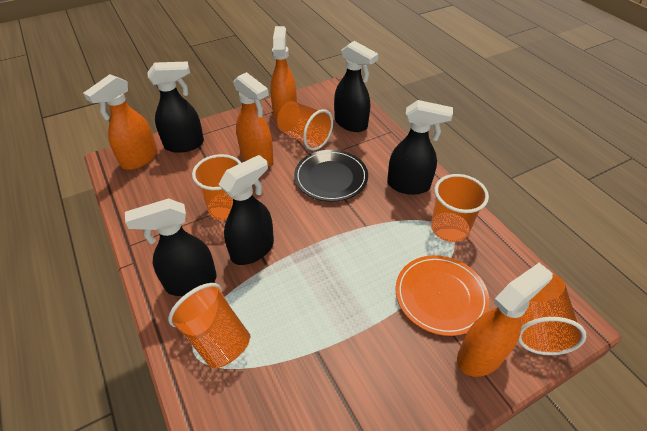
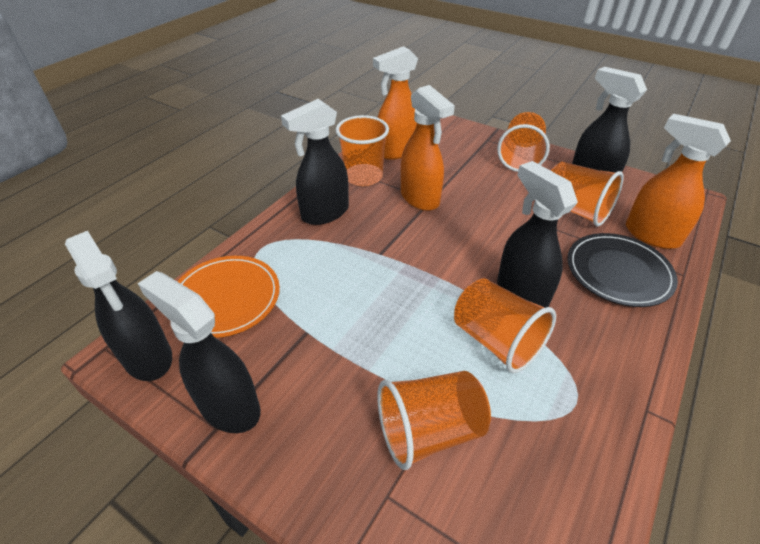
orange spray bottle: 4 -> 3

